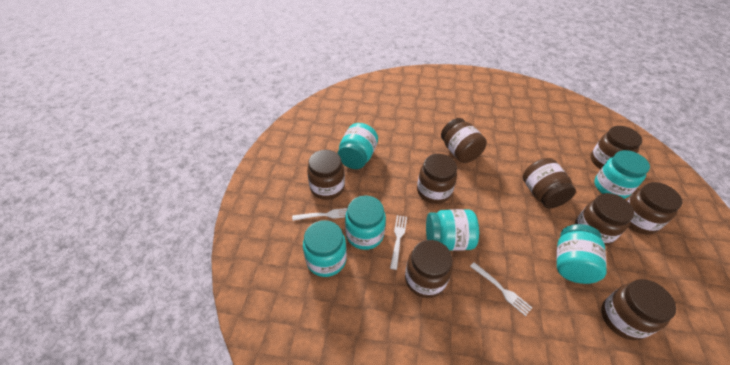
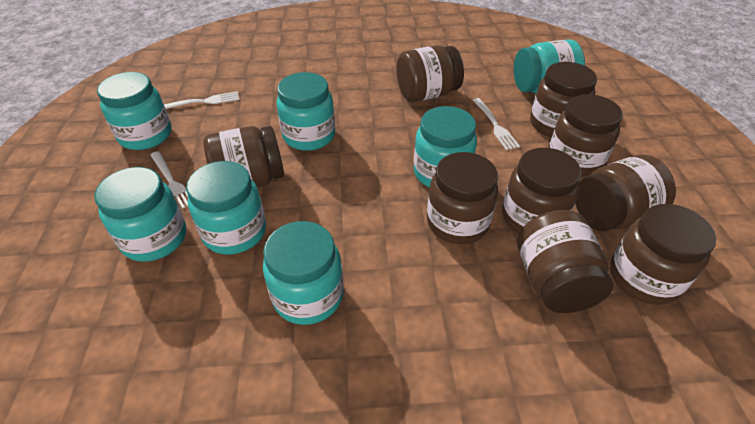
turquoise jar: 6 -> 7

